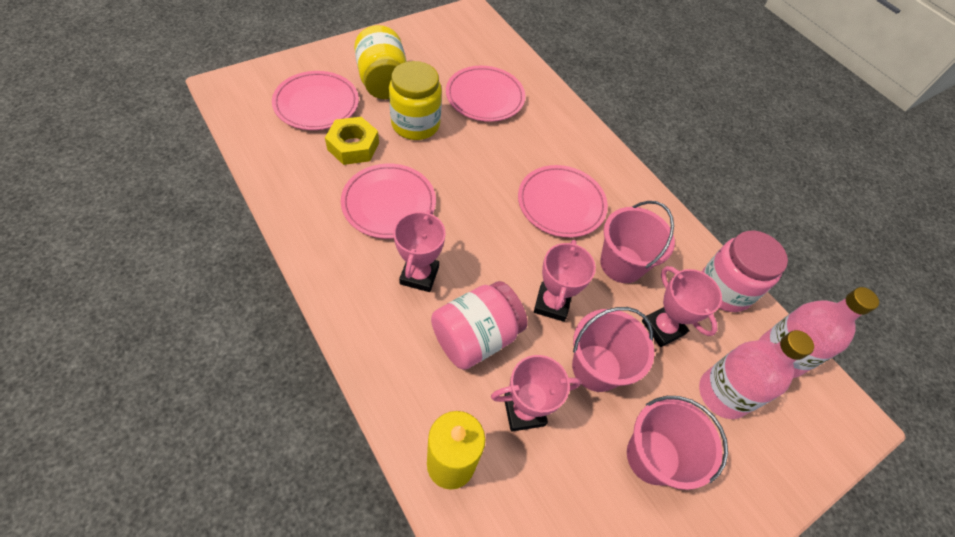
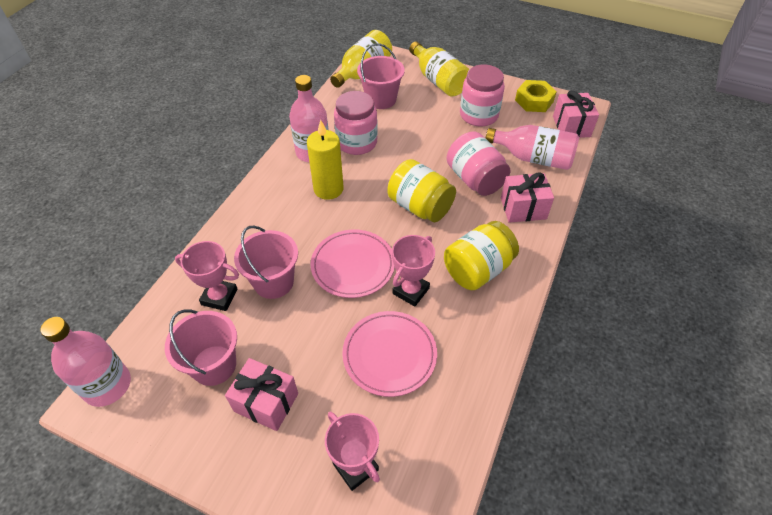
pink bottle: 2 -> 3
pink gift: 0 -> 3
pink jar: 2 -> 3
pink plate: 4 -> 2
pink trophy: 4 -> 3
yellow bottle: 0 -> 2

